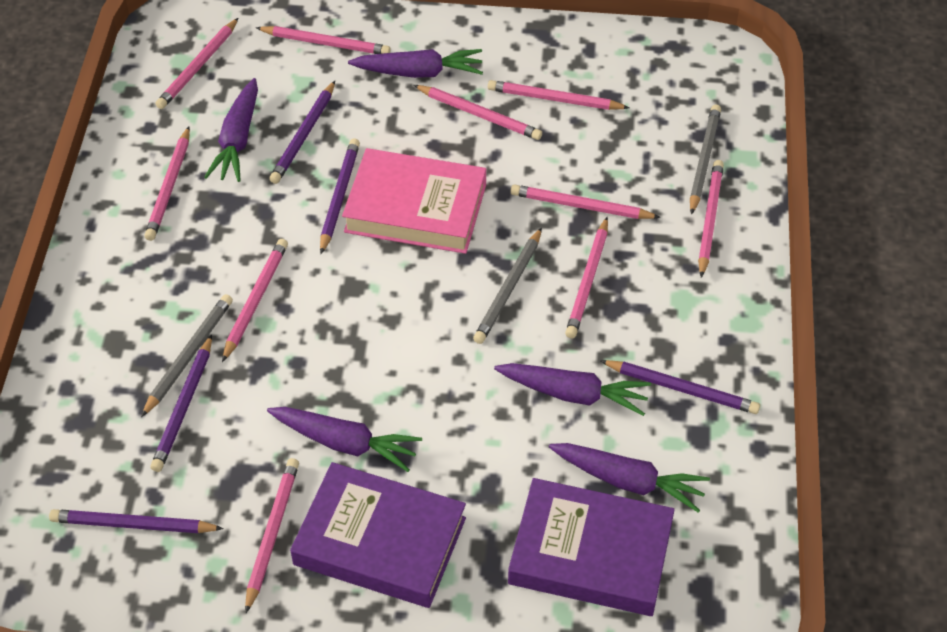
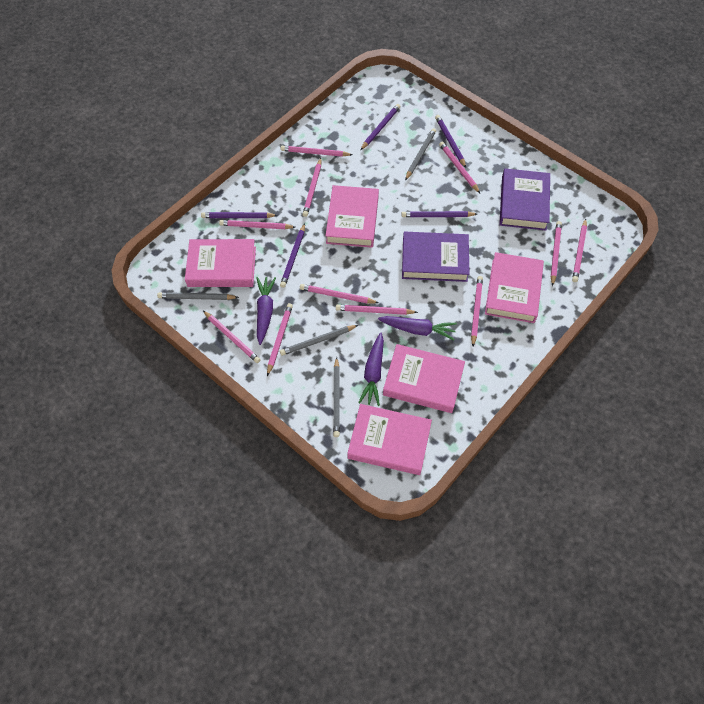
grey pencil: 3 -> 4
pink book: 1 -> 5
pink pencil: 10 -> 11
purple carrot: 5 -> 3

